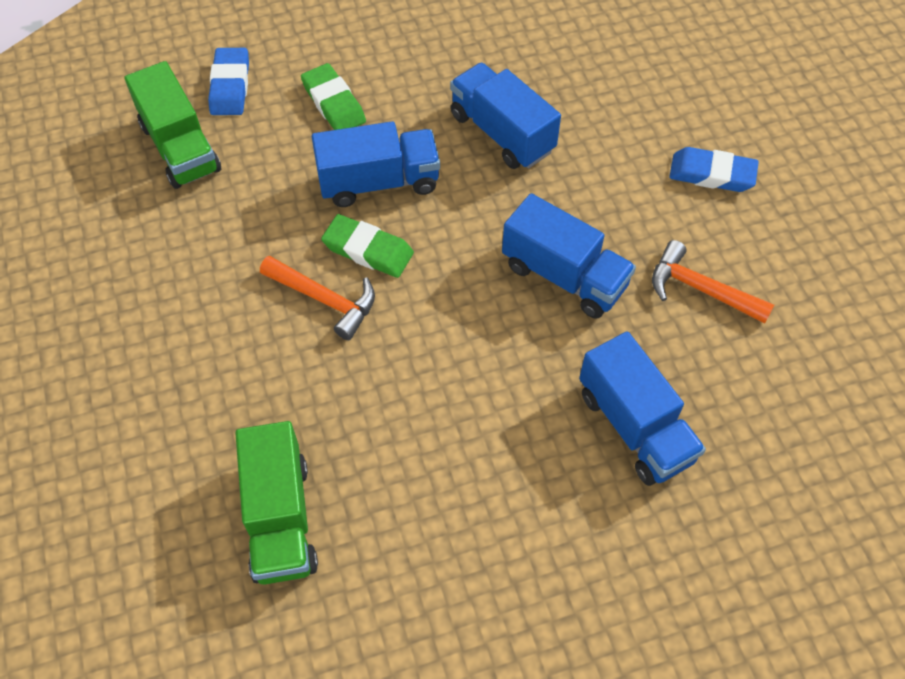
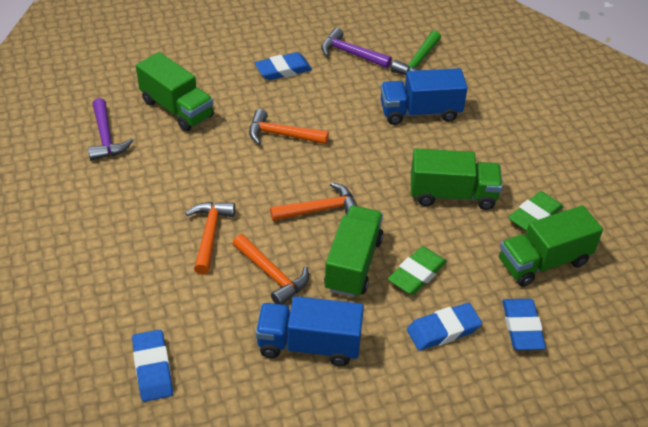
blue eraser: 2 -> 4
blue truck: 4 -> 2
green hammer: 0 -> 1
green truck: 2 -> 4
orange hammer: 2 -> 4
purple hammer: 0 -> 2

